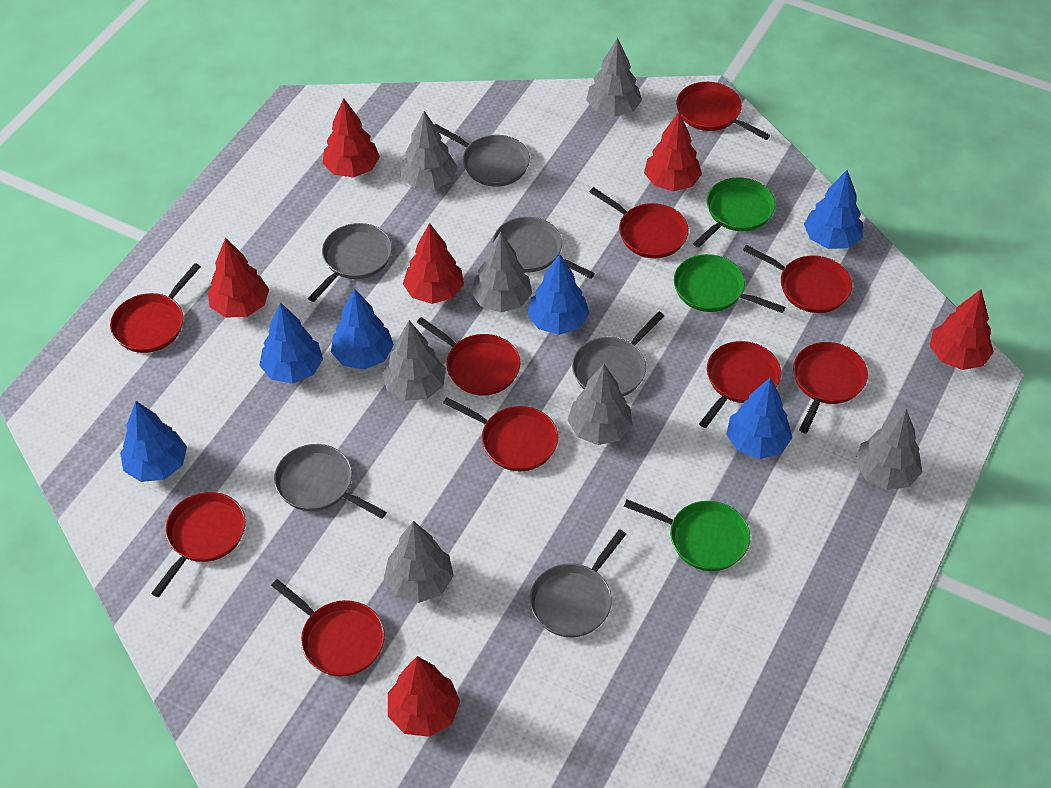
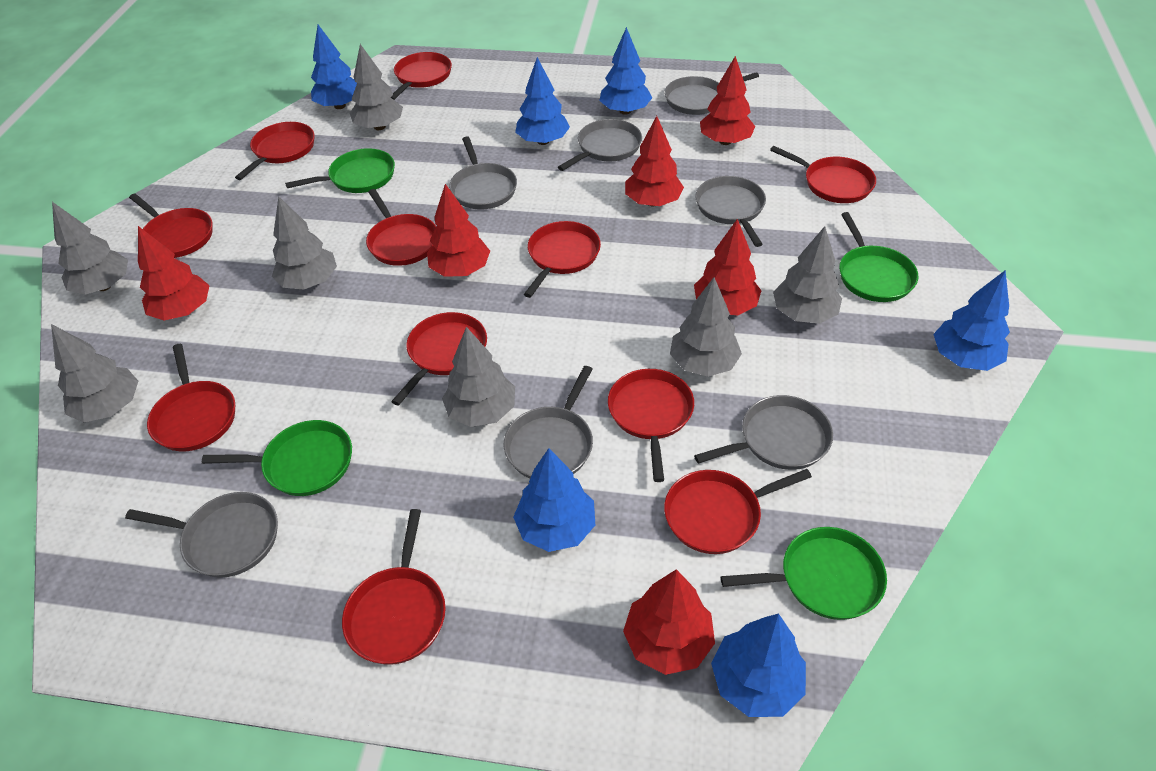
green pan: 3 -> 4
grey pan: 6 -> 7
red pan: 10 -> 11

